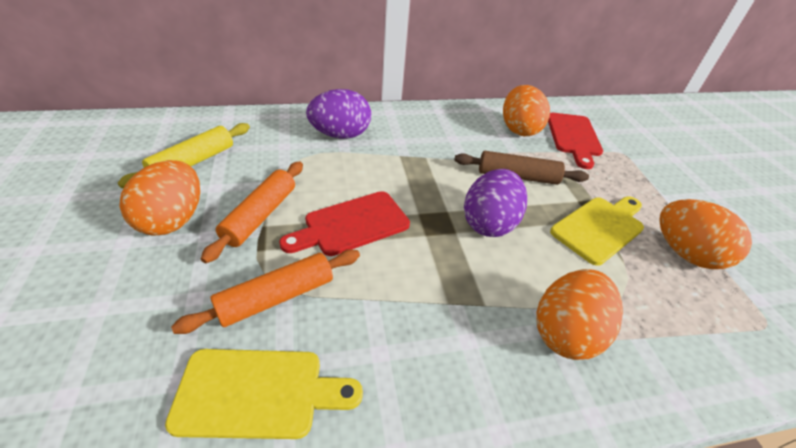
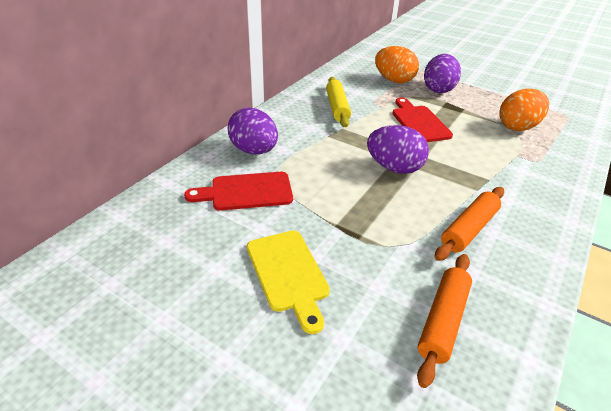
brown rolling pin: 1 -> 0
orange egg: 4 -> 2
purple egg: 2 -> 3
yellow cutting board: 2 -> 1

